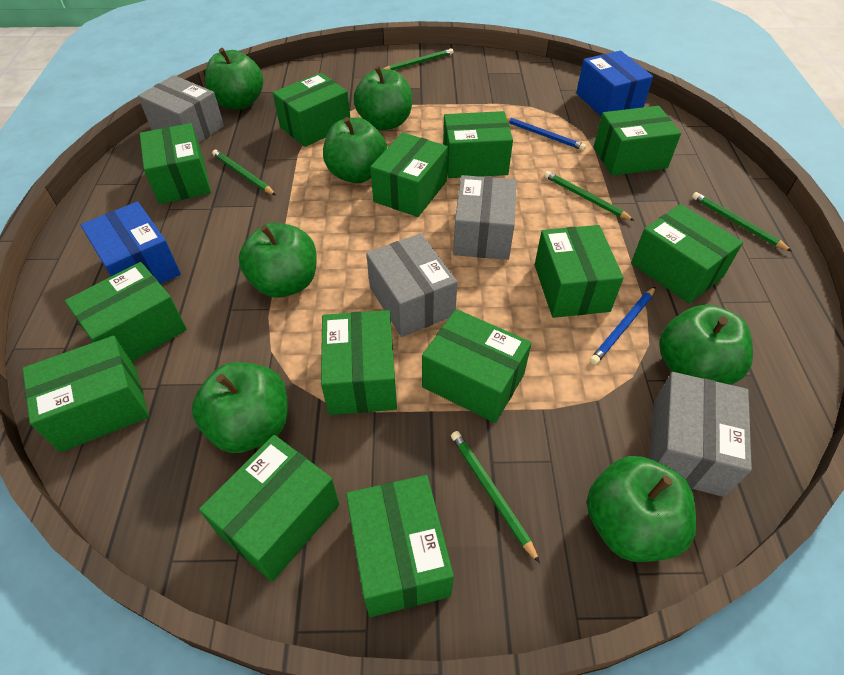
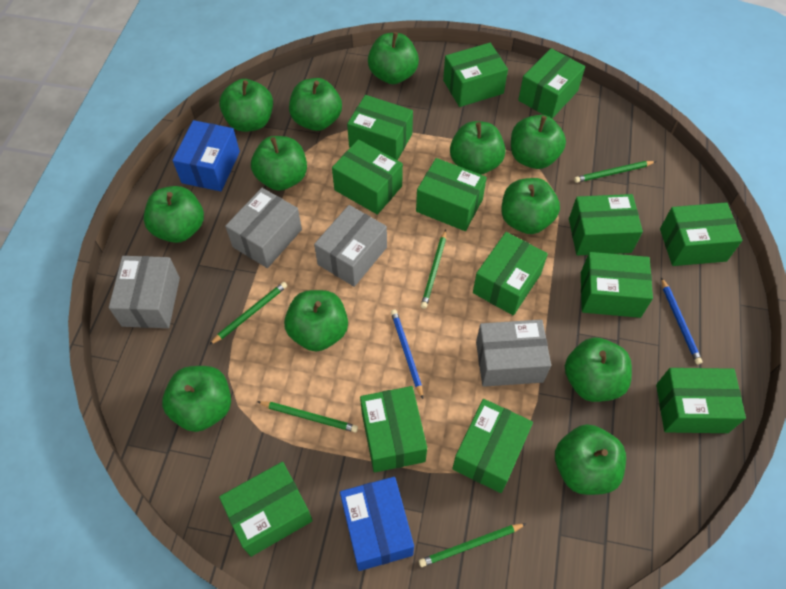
green apple: 7 -> 12

